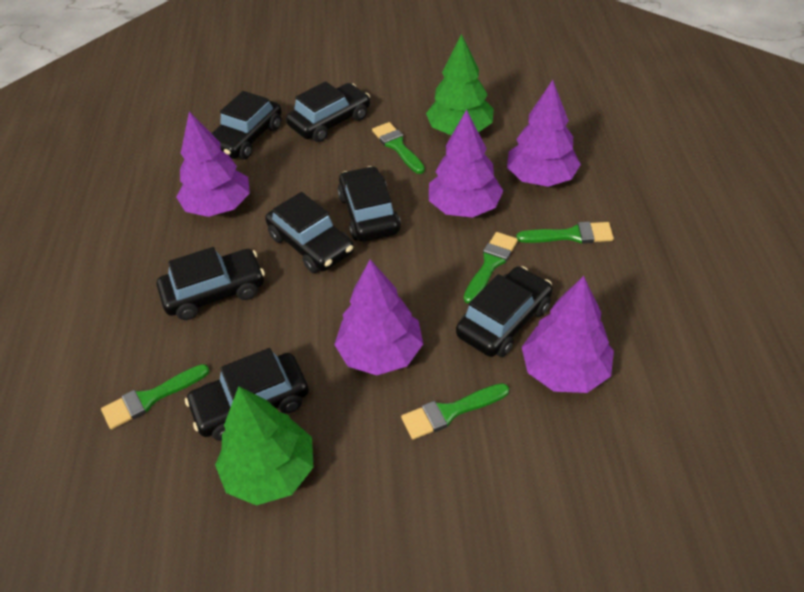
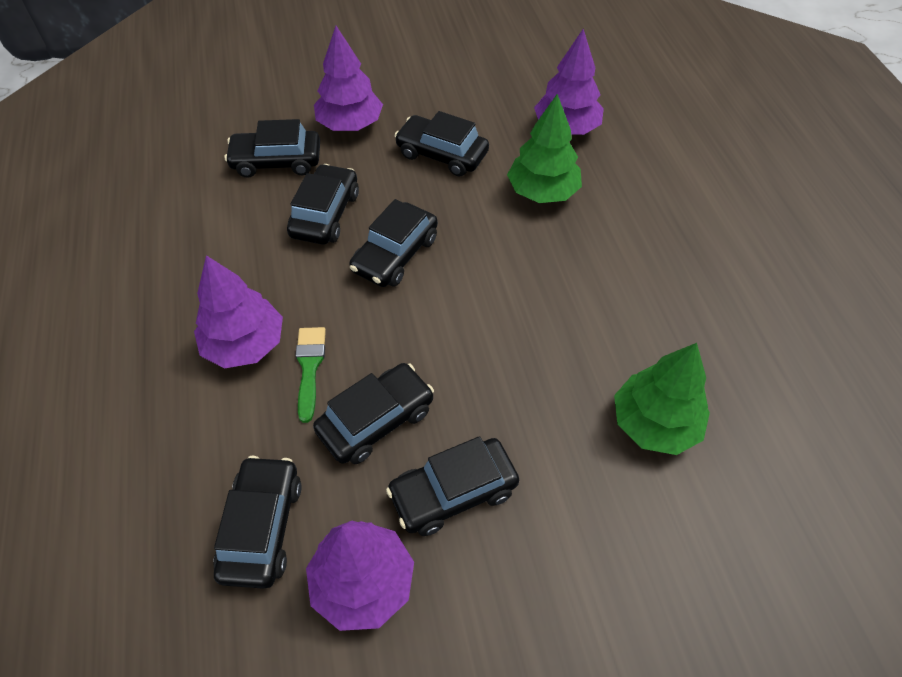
green brush: 5 -> 1
purple tree: 5 -> 4

